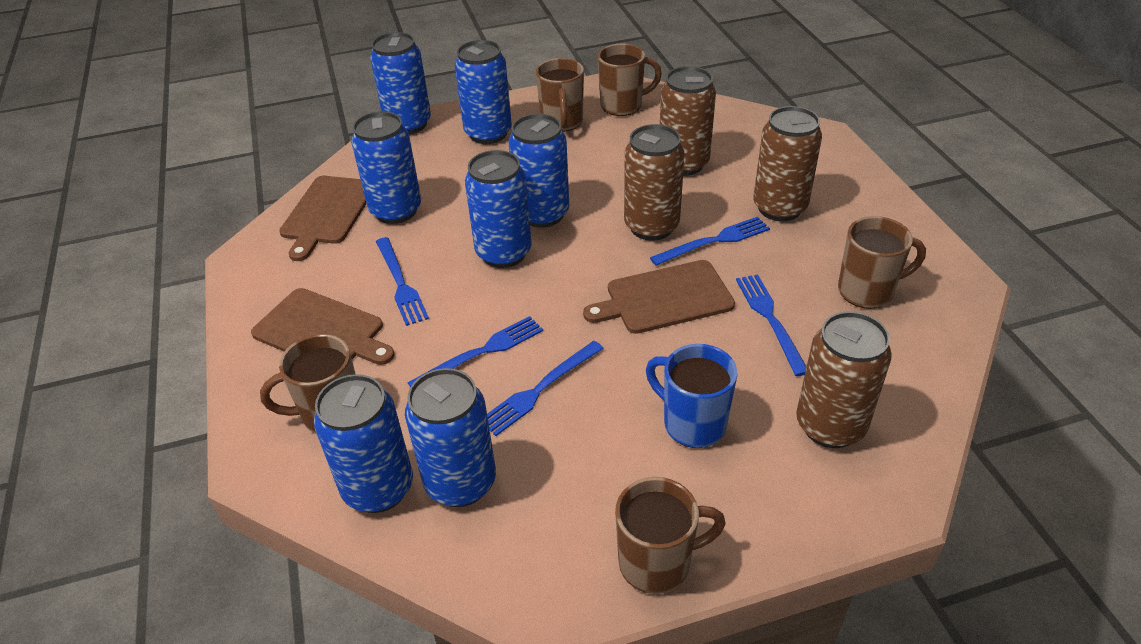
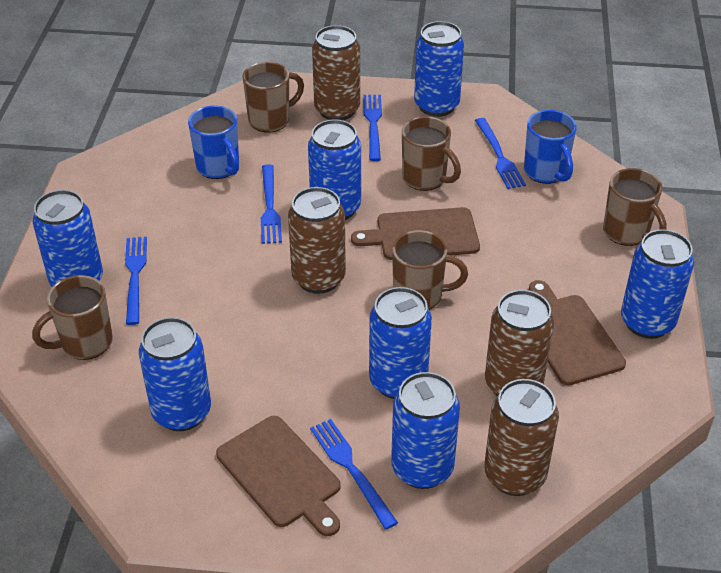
blue mug: 1 -> 2

